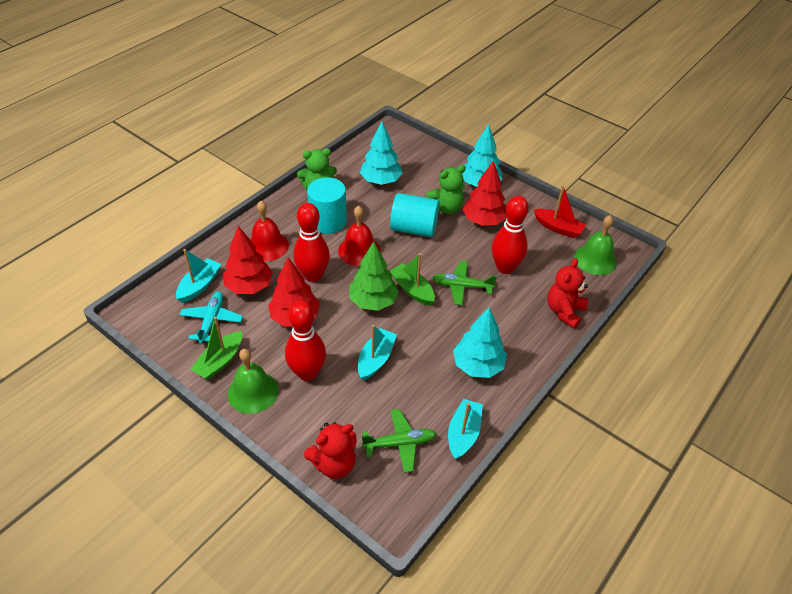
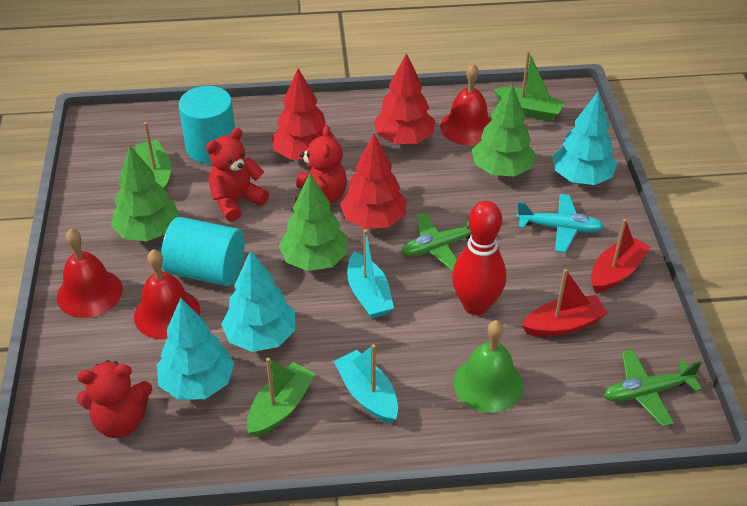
green bell: 2 -> 1
green boat: 2 -> 3
green teddy bear: 2 -> 0
green tree: 1 -> 3
red bell: 2 -> 3
red boat: 1 -> 2
red bowling pin: 3 -> 1
red teddy bear: 2 -> 3
turquoise boat: 3 -> 2

